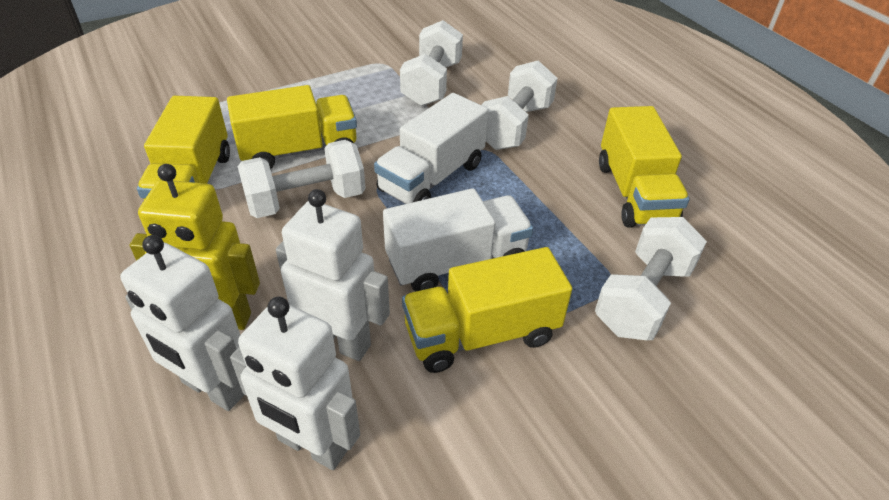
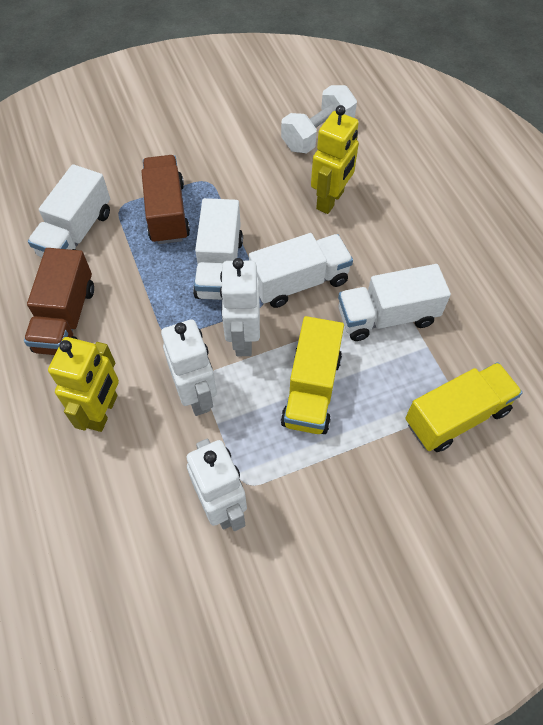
brown truck: 0 -> 2
white dumbbell: 4 -> 1
white truck: 2 -> 4
yellow robot: 1 -> 2
yellow truck: 4 -> 2

